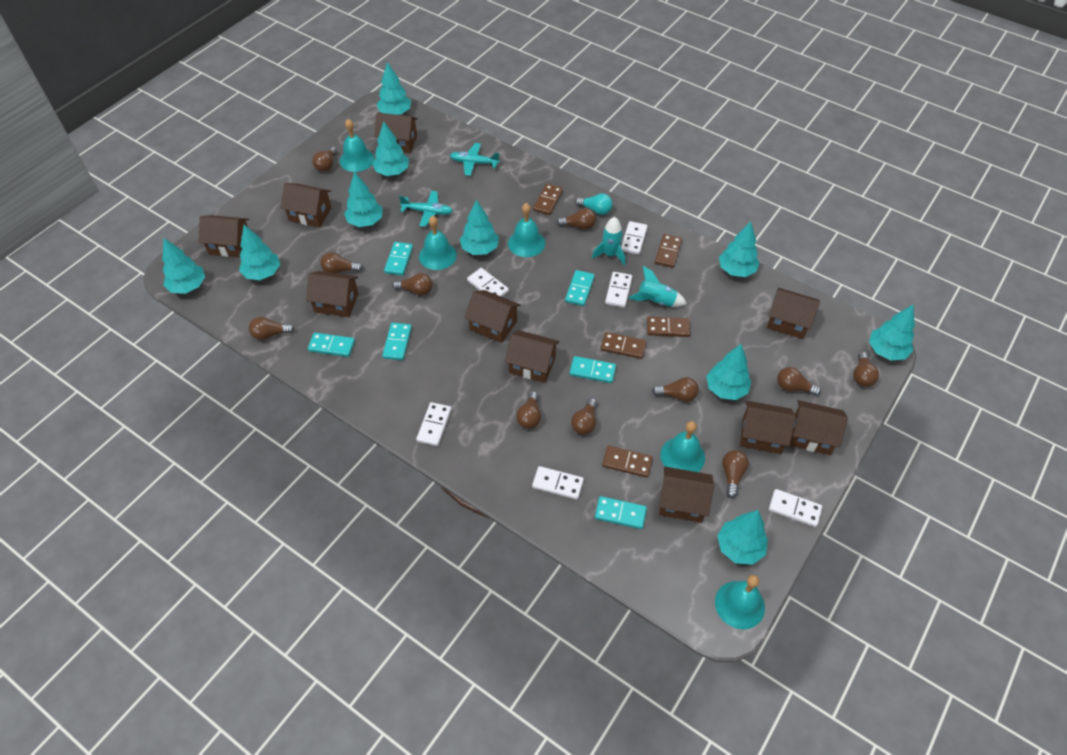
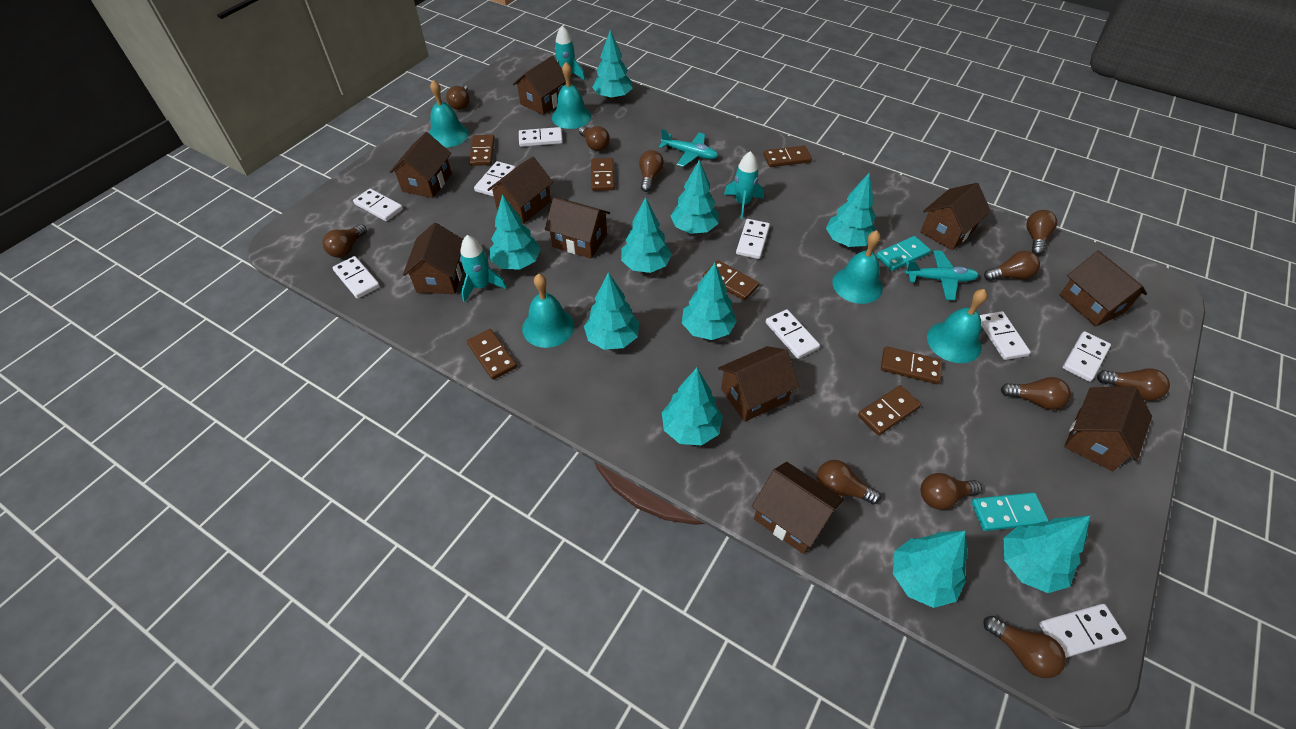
brown domino: 5 -> 7
turquoise domino: 6 -> 2
turquoise light bulb: 1 -> 0
turquoise rocket: 2 -> 3
white domino: 6 -> 9

